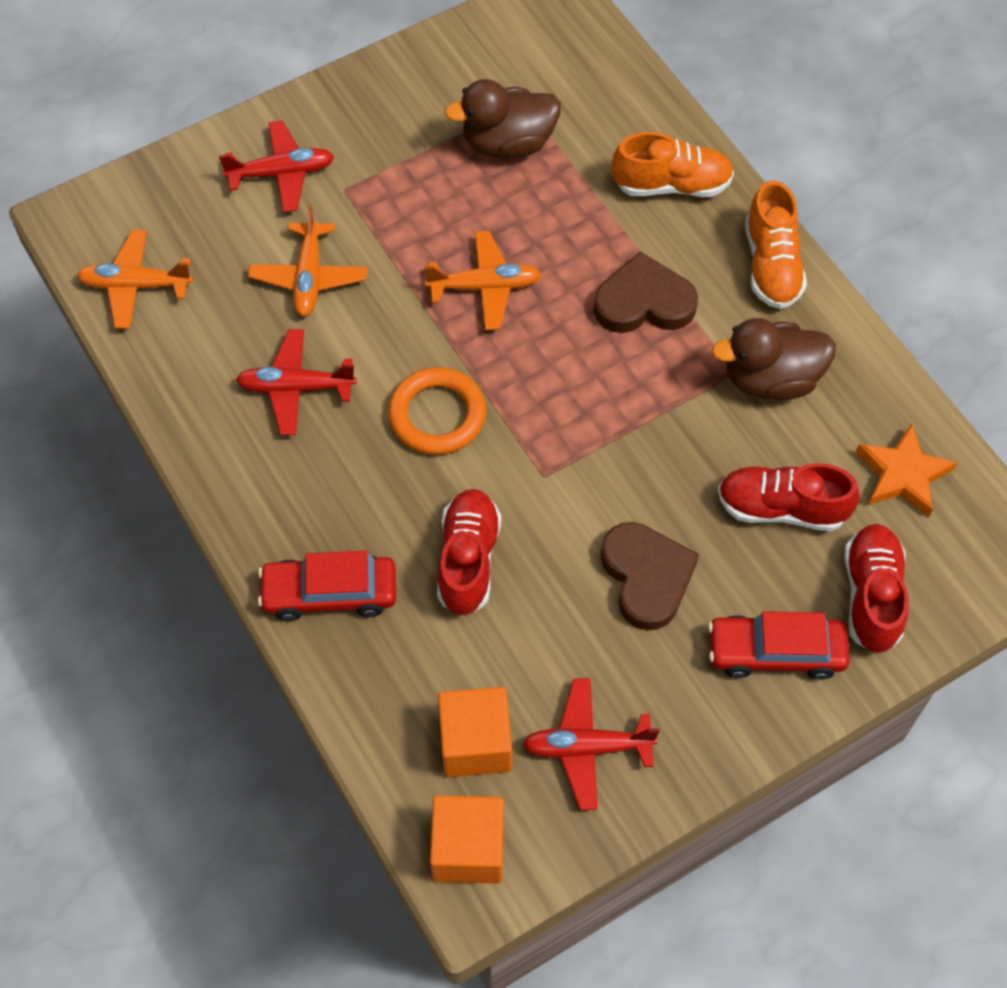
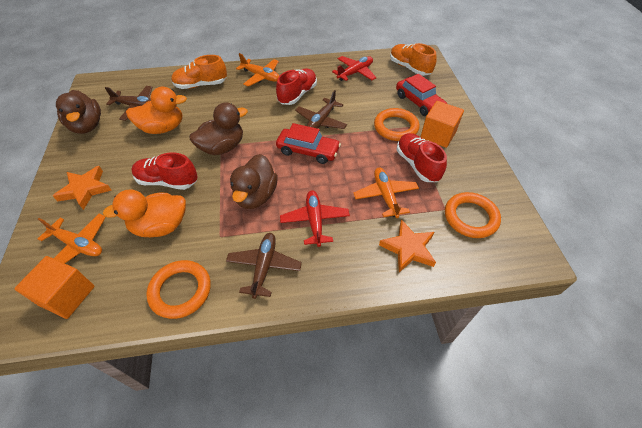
brown duck: 2 -> 3
brown heart: 2 -> 0
brown plane: 0 -> 3
orange duck: 0 -> 2
orange ring: 1 -> 3
orange star: 1 -> 2
red plane: 3 -> 2

